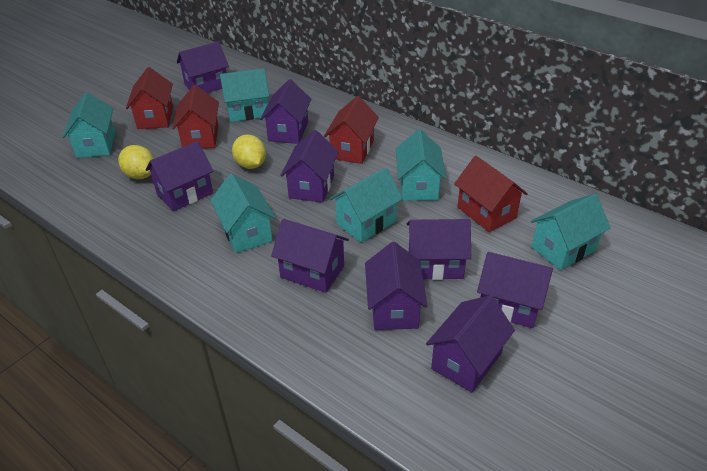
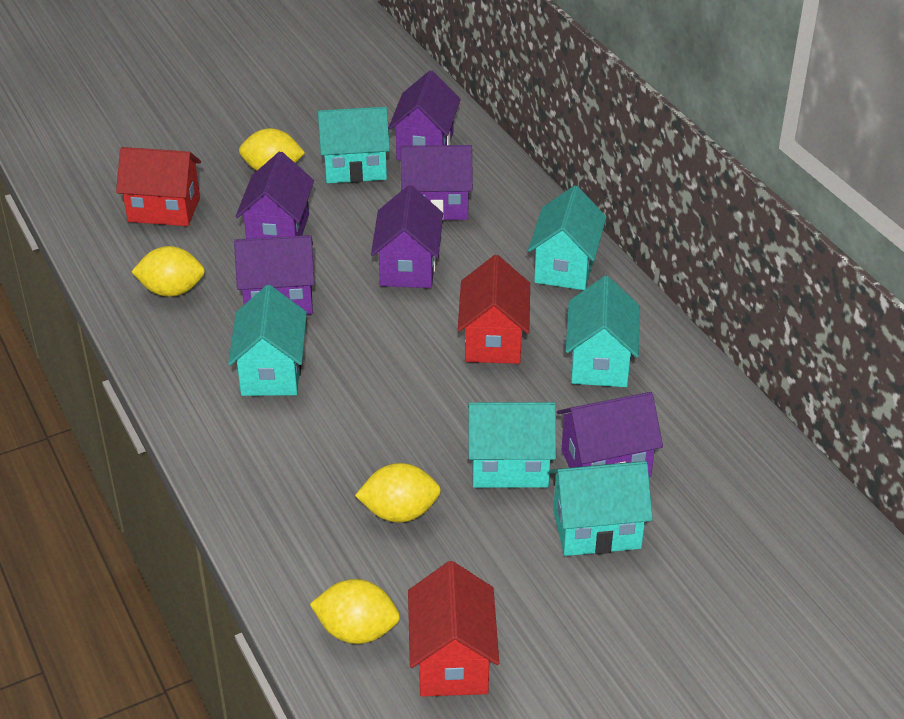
purple house: 9 -> 6
red house: 4 -> 3
yellow lemon: 2 -> 4

